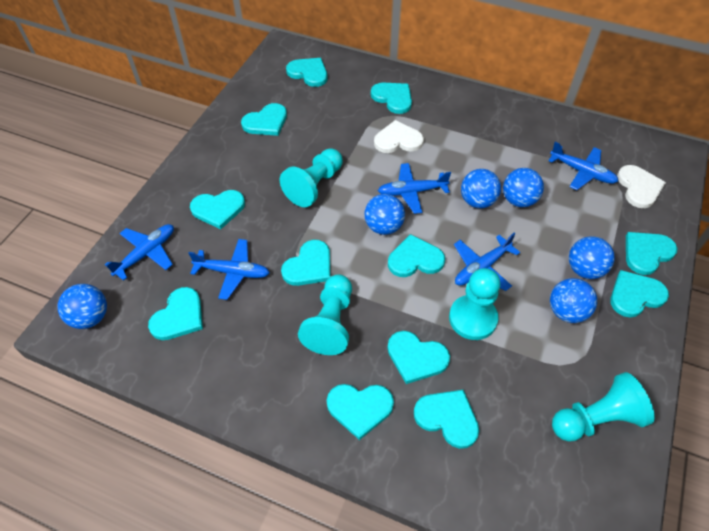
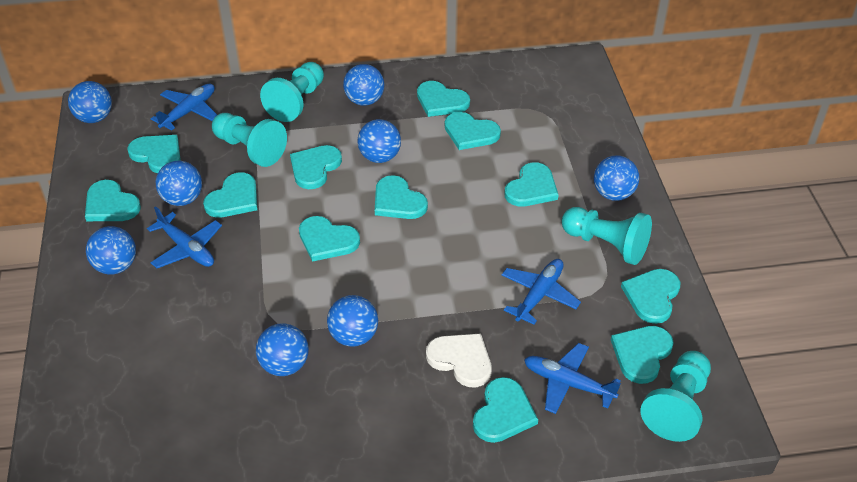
blue ball: 6 -> 8
blue plane: 5 -> 4
white heart: 2 -> 1

